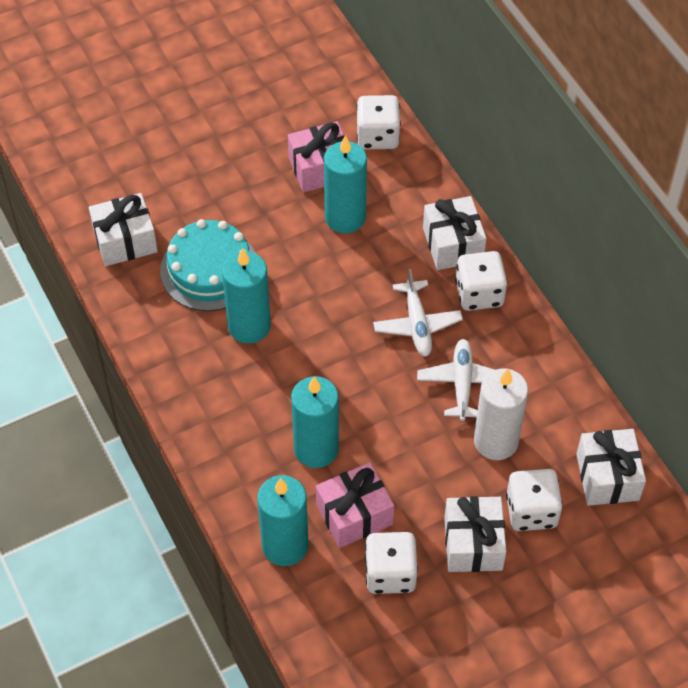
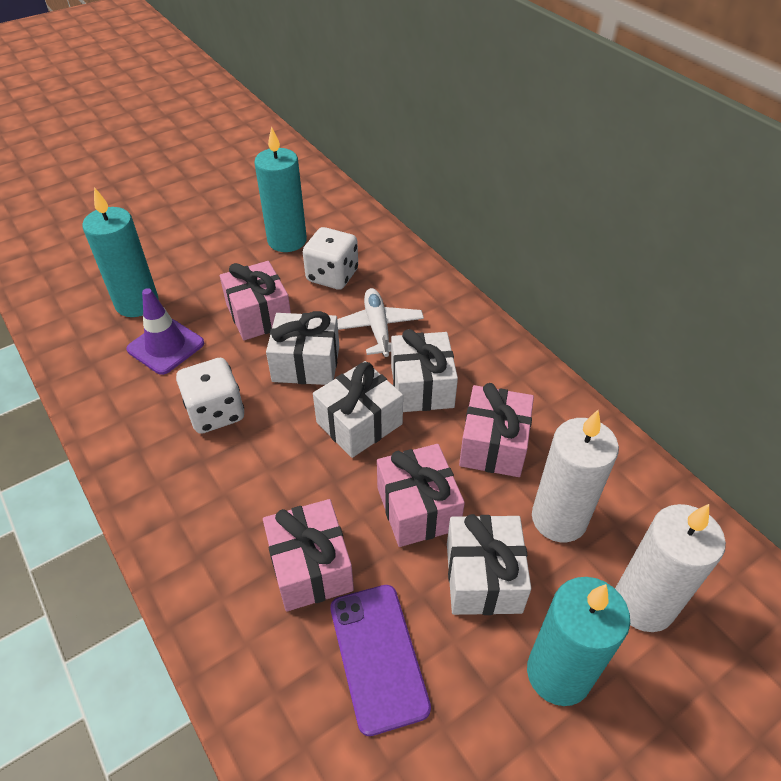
pink gift: 2 -> 4
purple phone: 0 -> 1
purple traffic cone: 0 -> 1
turquoise cake: 1 -> 0
turquoise candle: 4 -> 3
white candle: 1 -> 2
white dice: 4 -> 2
white plane: 2 -> 1

